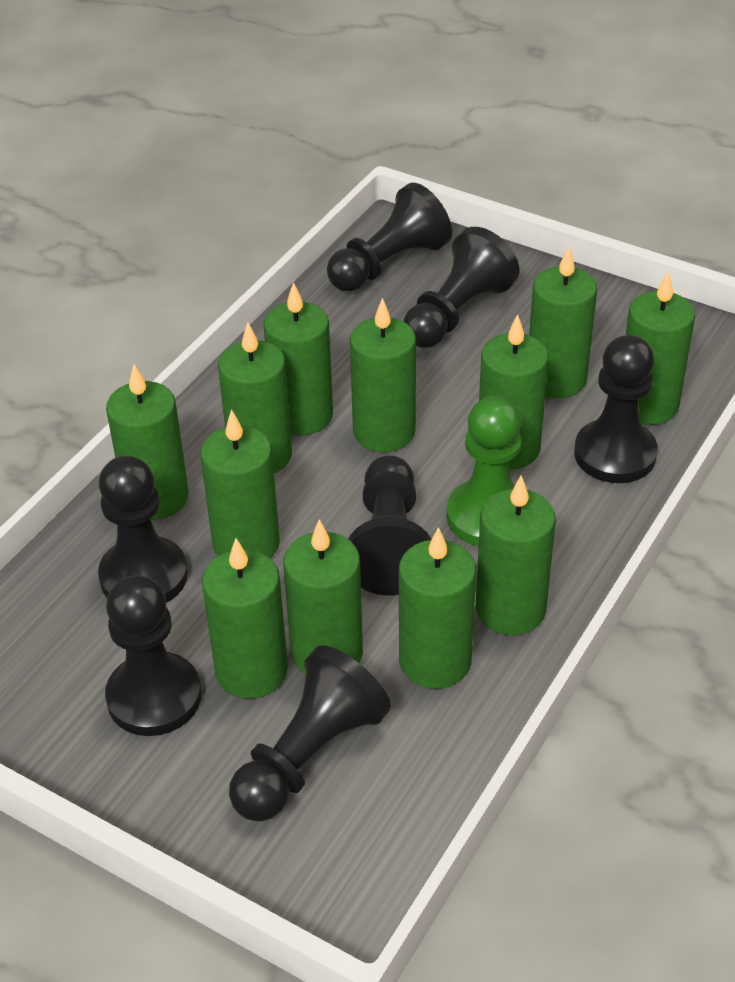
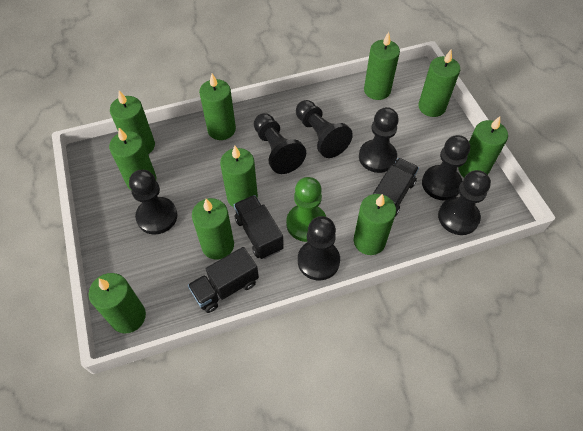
black truck: 0 -> 3
green candle: 12 -> 10

